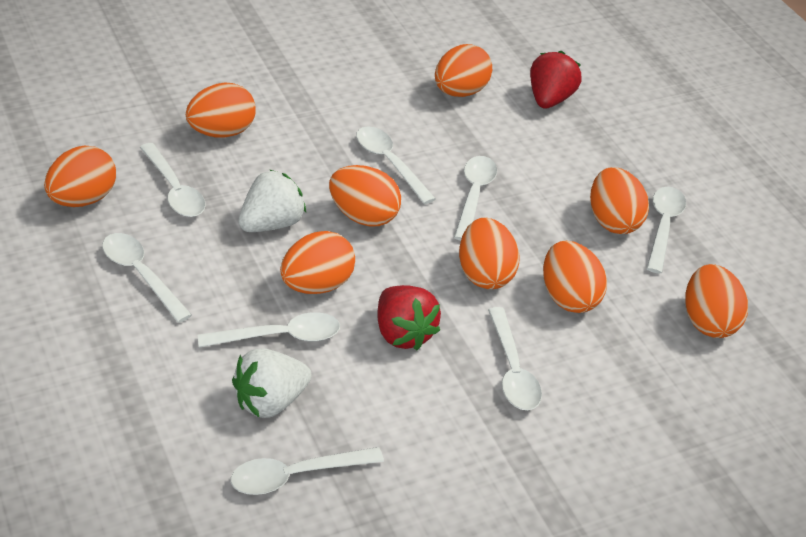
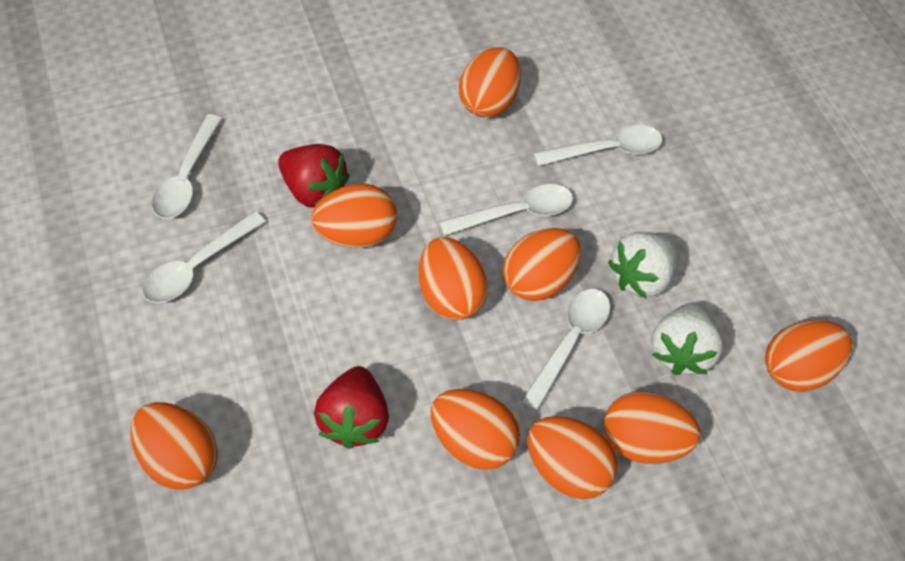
white spoon: 8 -> 5

